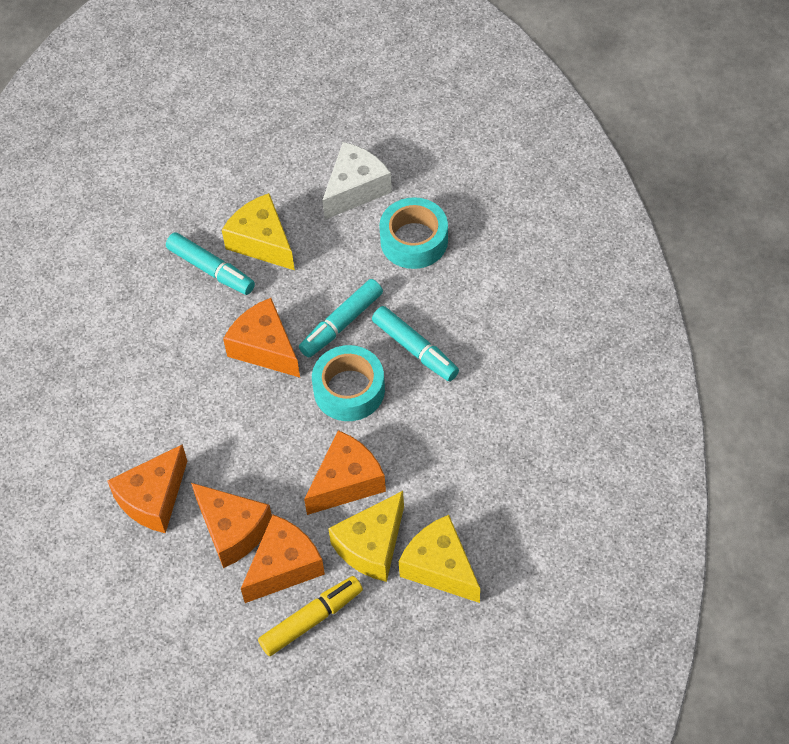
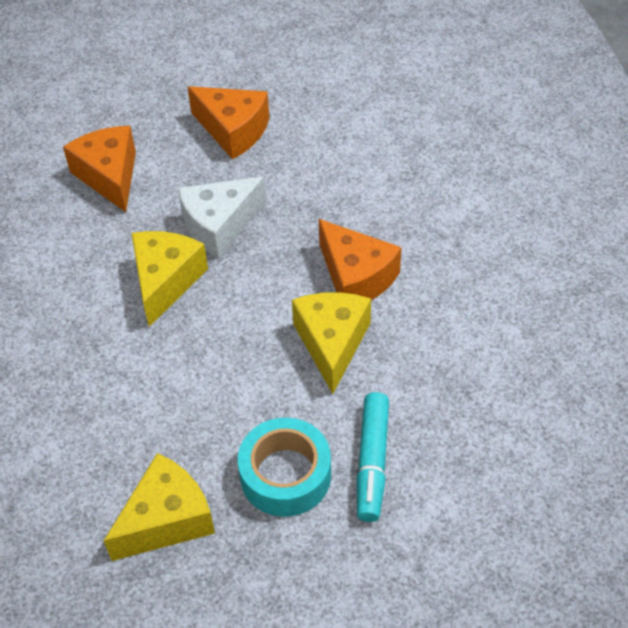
orange cheese: 5 -> 3
turquoise marker: 3 -> 1
turquoise tape: 2 -> 1
yellow marker: 1 -> 0

